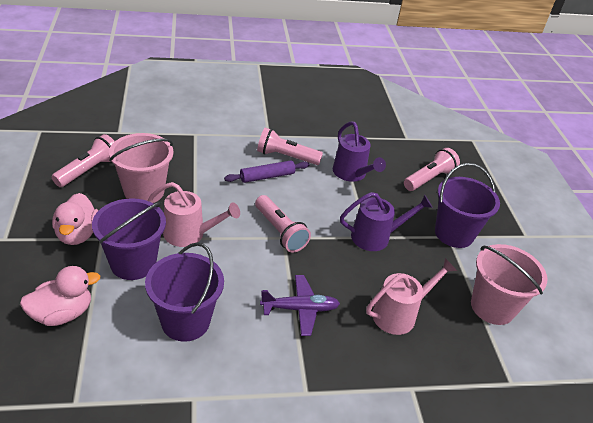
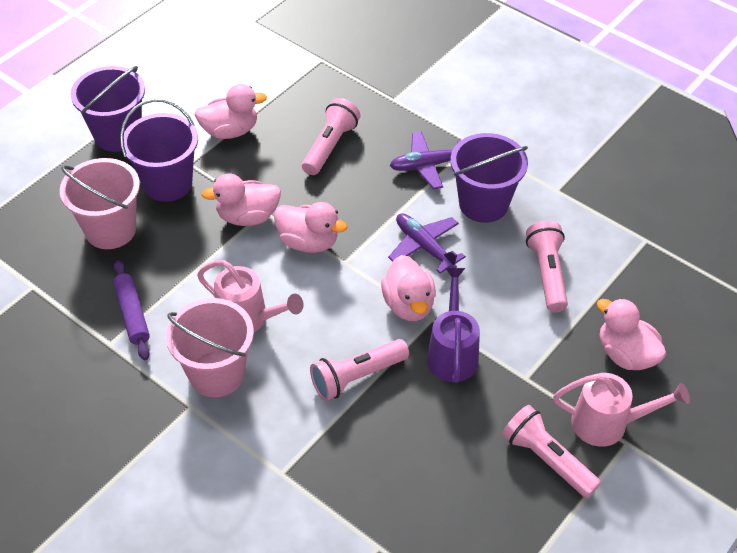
pink duck: 2 -> 5
purple plane: 1 -> 2
purple watering can: 2 -> 1

